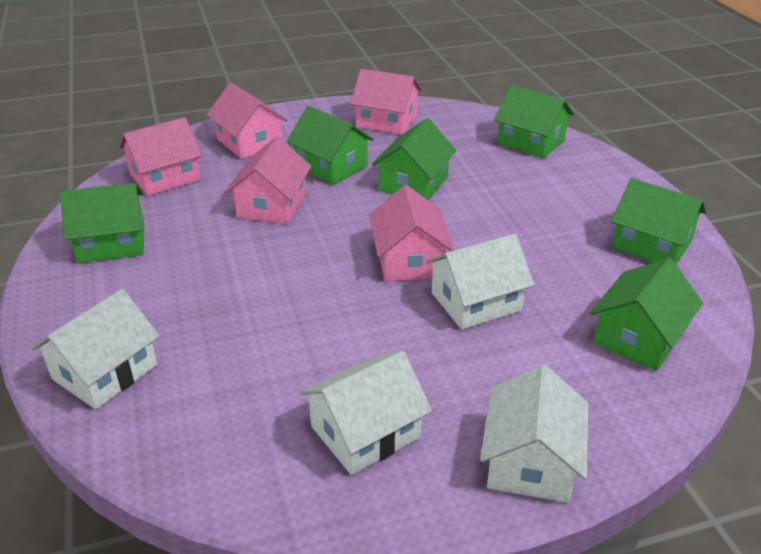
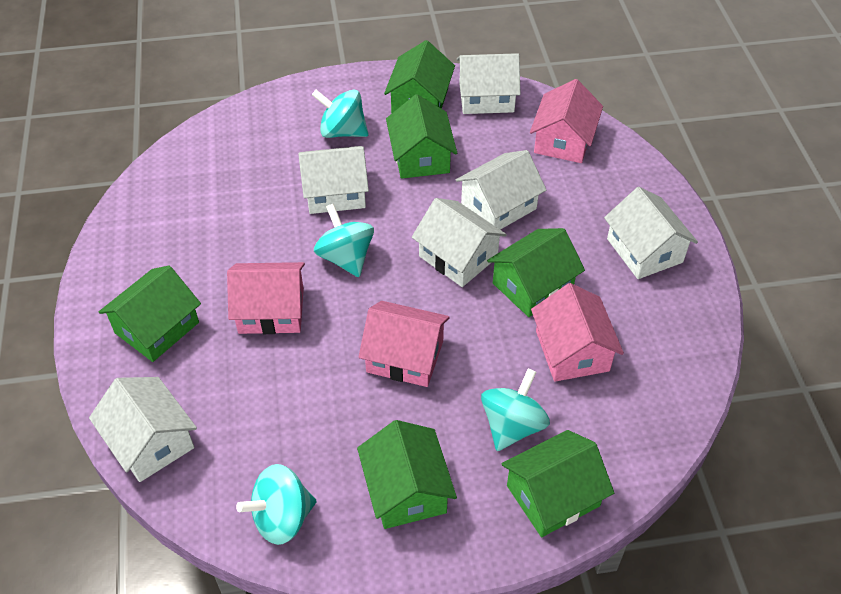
pink house: 5 -> 4
turquoise spinning top: 0 -> 4
white house: 4 -> 6

